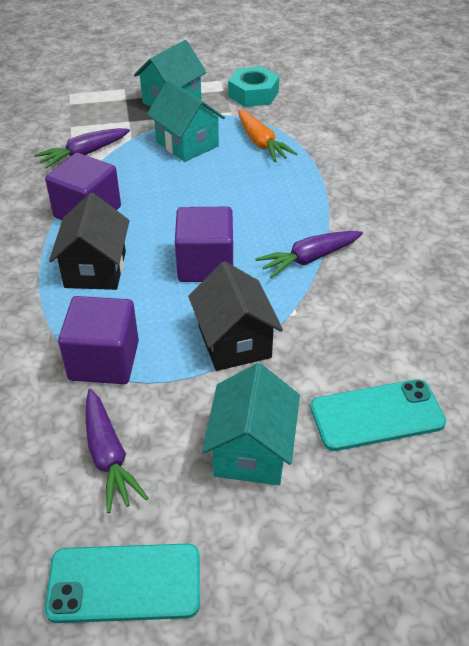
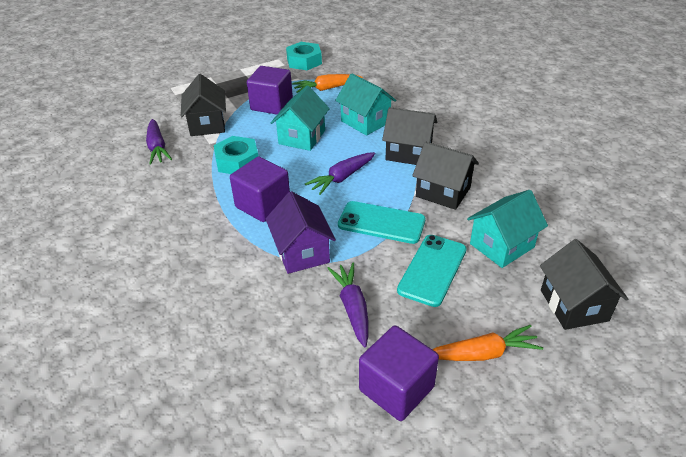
black house: 2 -> 4
orange carrot: 1 -> 2
purple house: 0 -> 1
turquoise nut: 1 -> 2

